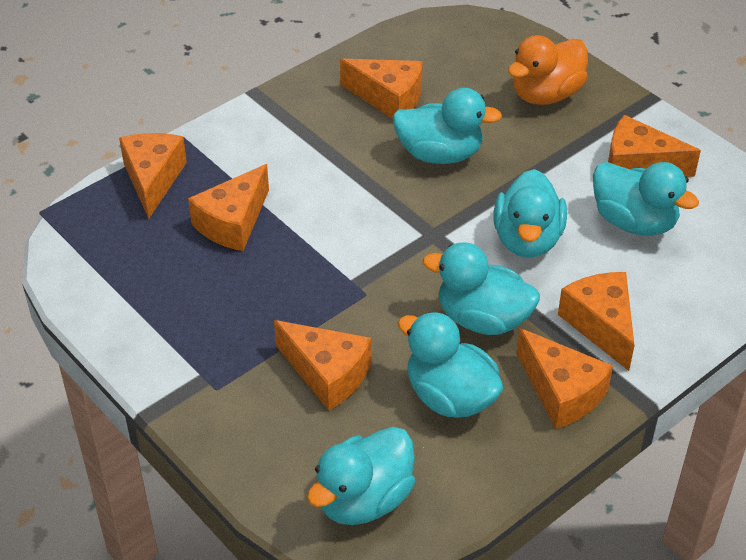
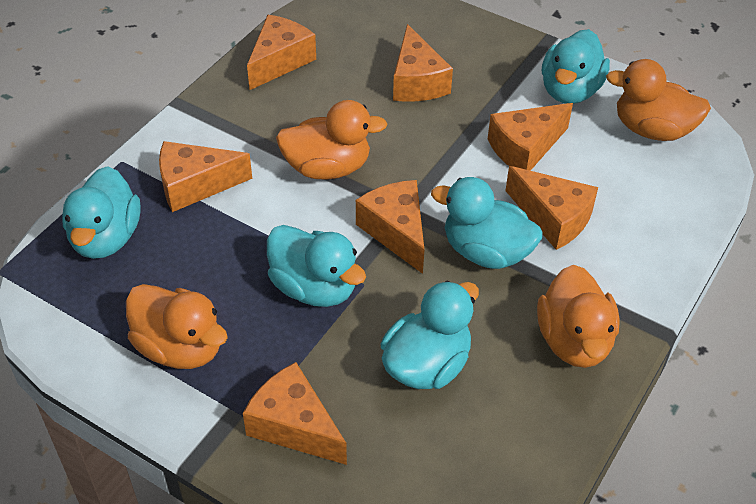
orange duck: 1 -> 4
turquoise duck: 6 -> 5

